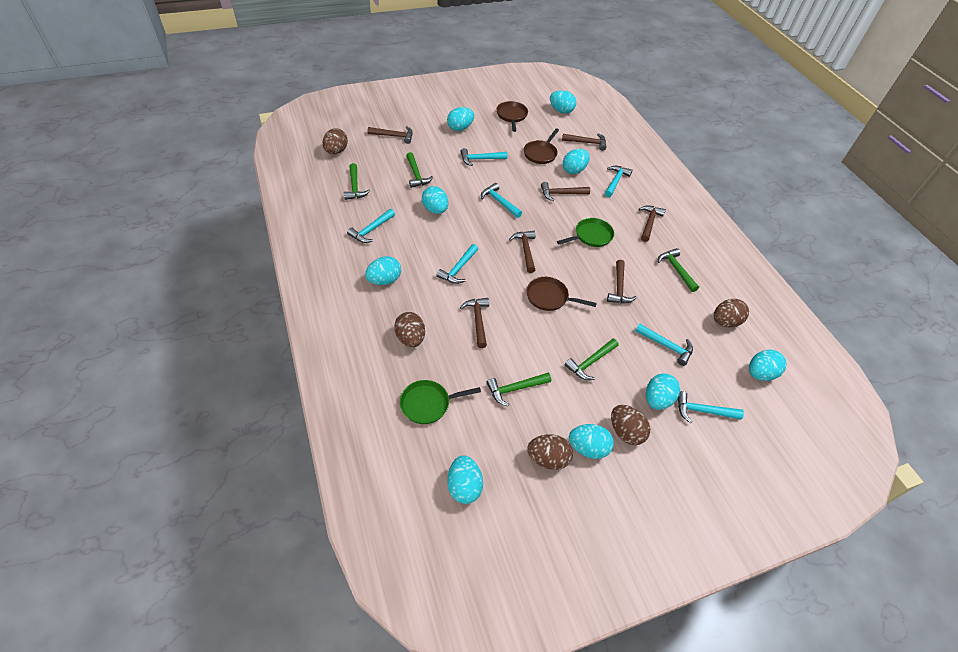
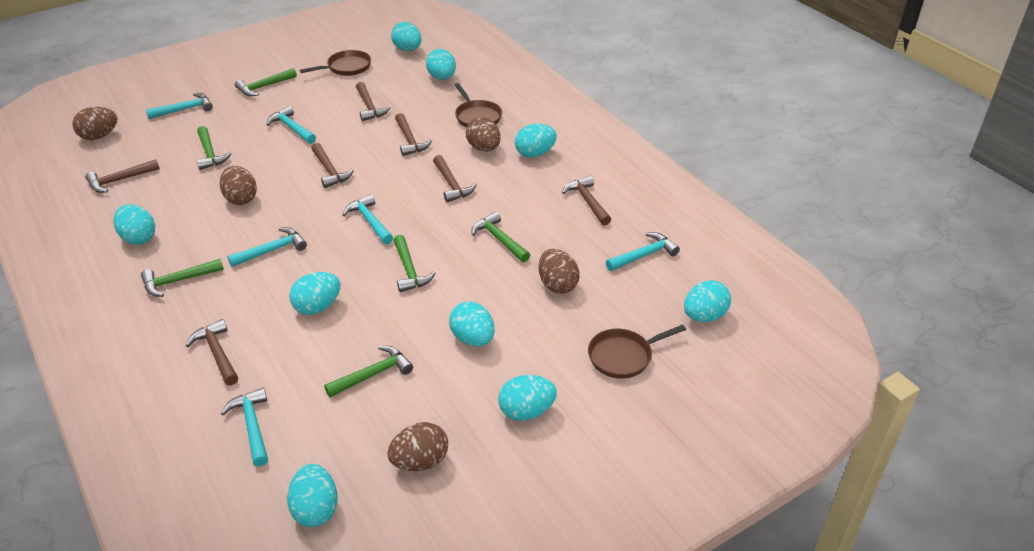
green hammer: 5 -> 6
green pan: 2 -> 0
turquoise hammer: 7 -> 6

